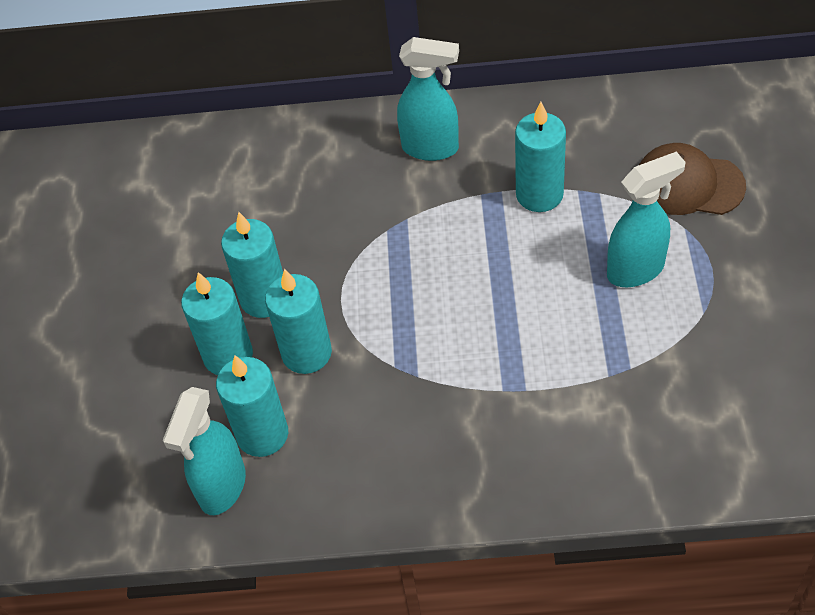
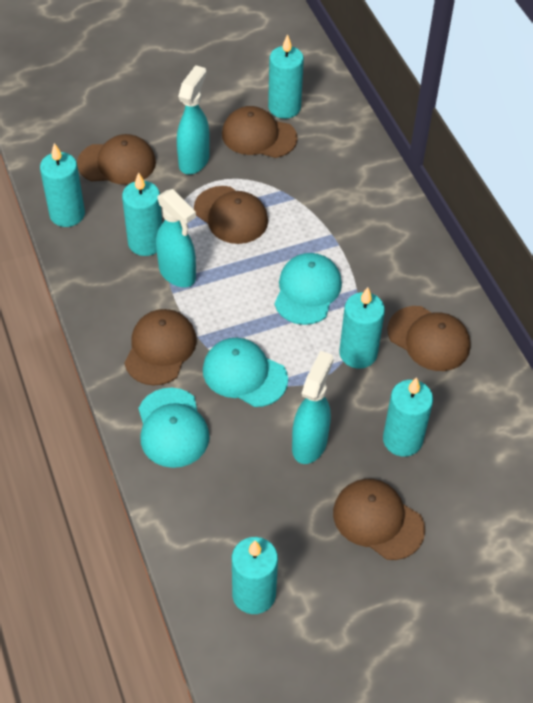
brown cap: 1 -> 6
turquoise candle: 5 -> 6
turquoise cap: 0 -> 3

